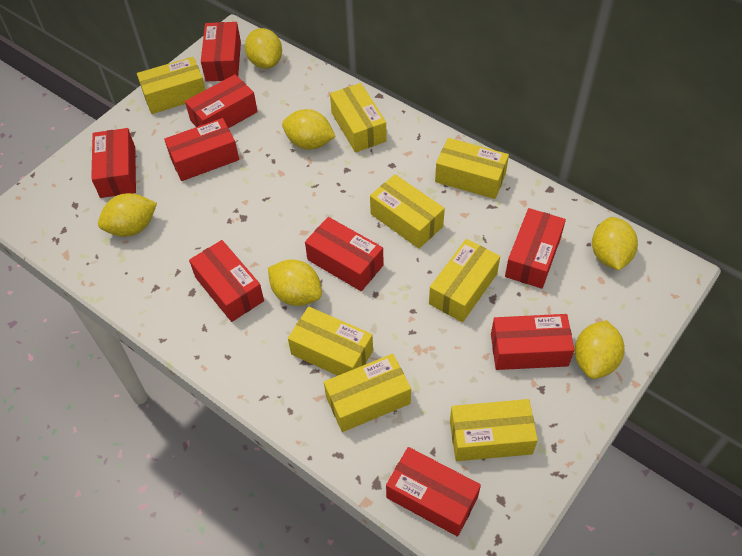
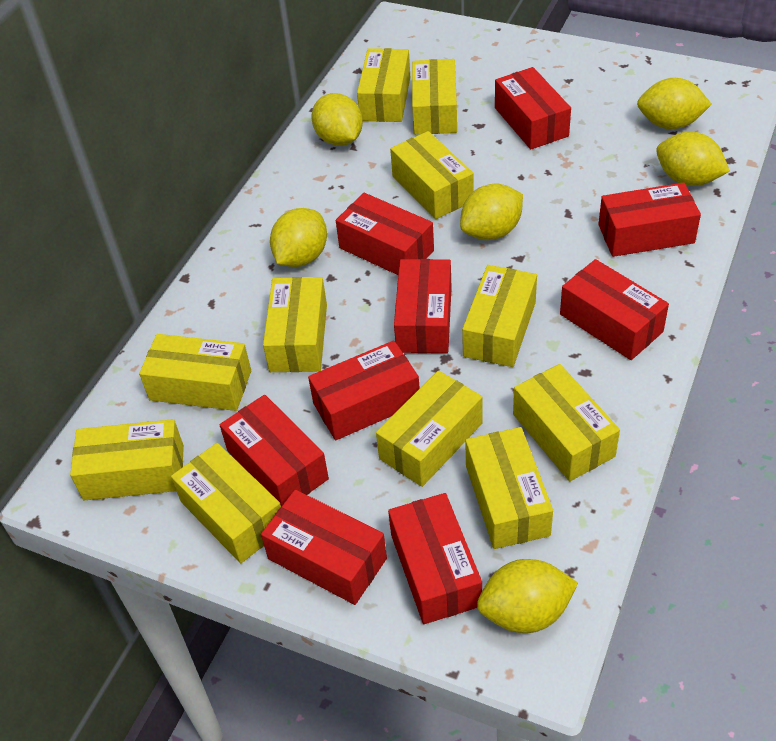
yellow box: 8 -> 11

